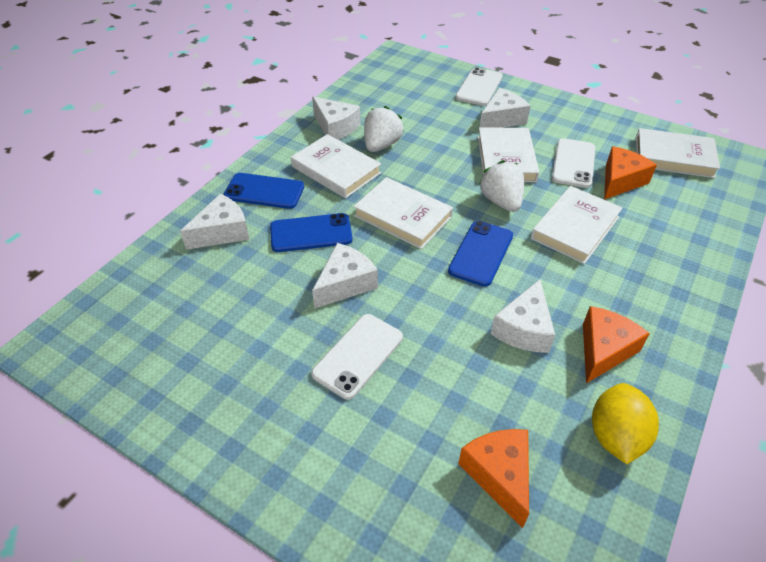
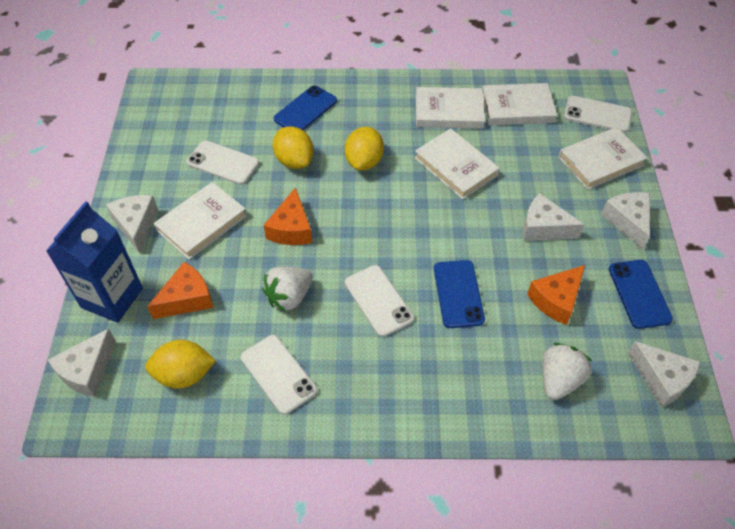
blue carton: 0 -> 1
white phone: 3 -> 4
yellow lemon: 1 -> 3

